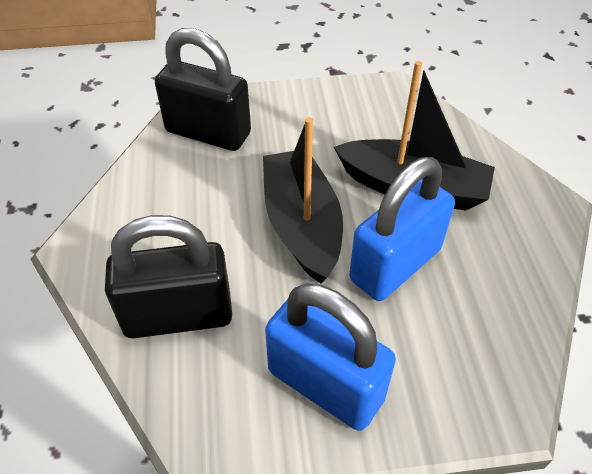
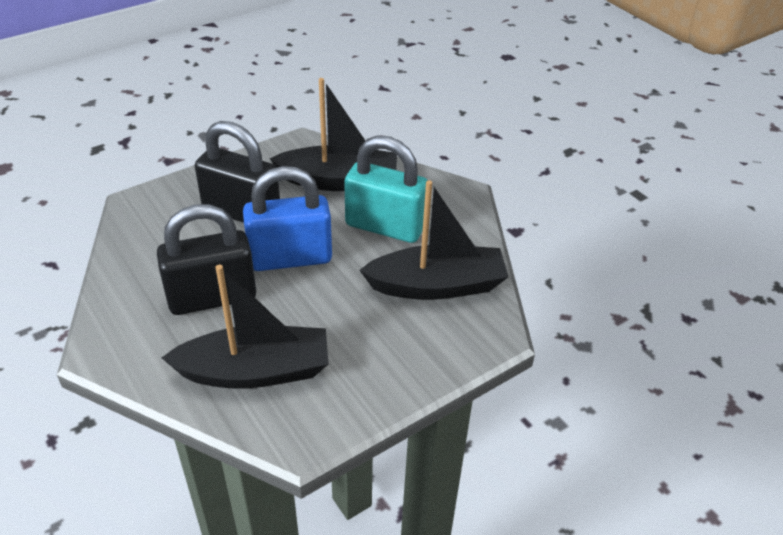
black boat: 2 -> 3
blue padlock: 2 -> 1
turquoise padlock: 0 -> 1

